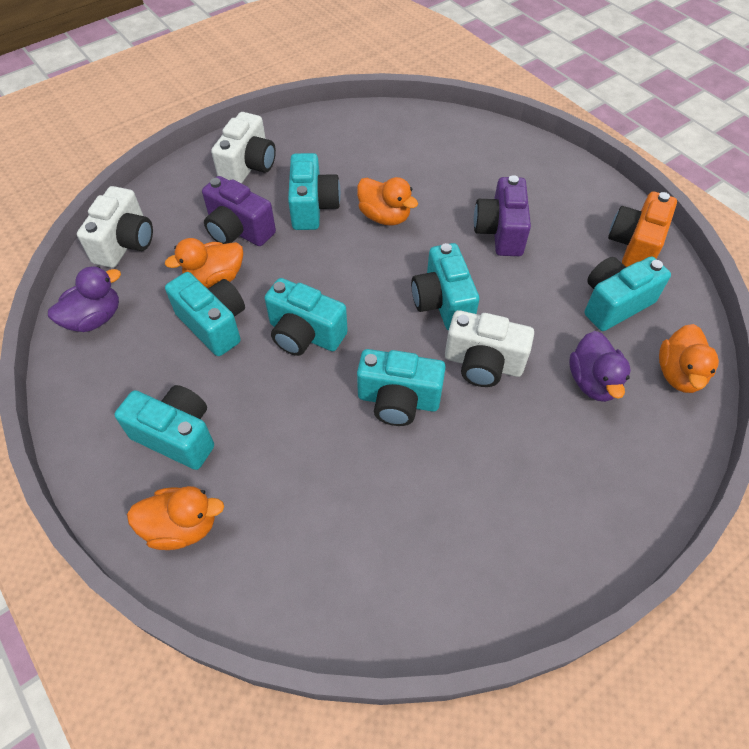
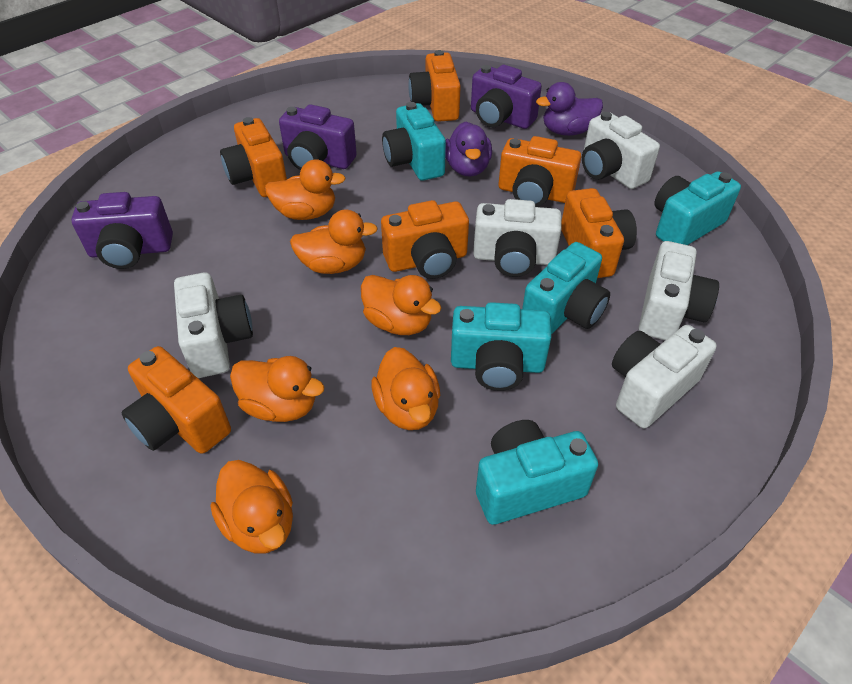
orange camera: 1 -> 6
orange duck: 4 -> 6
purple camera: 2 -> 3
turquoise camera: 7 -> 5
white camera: 3 -> 5

